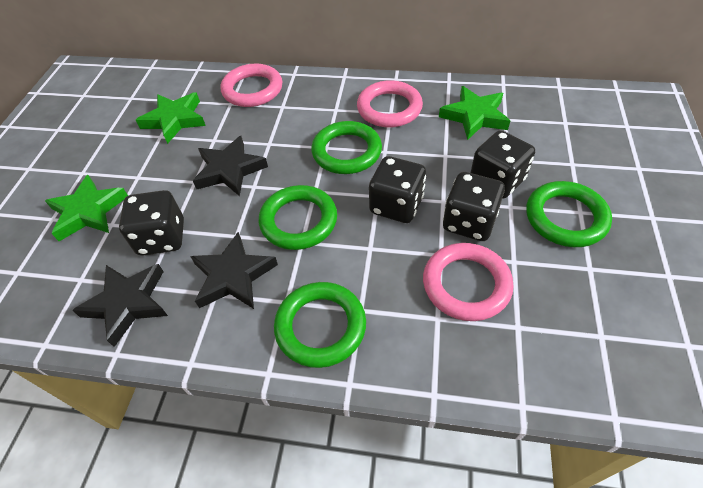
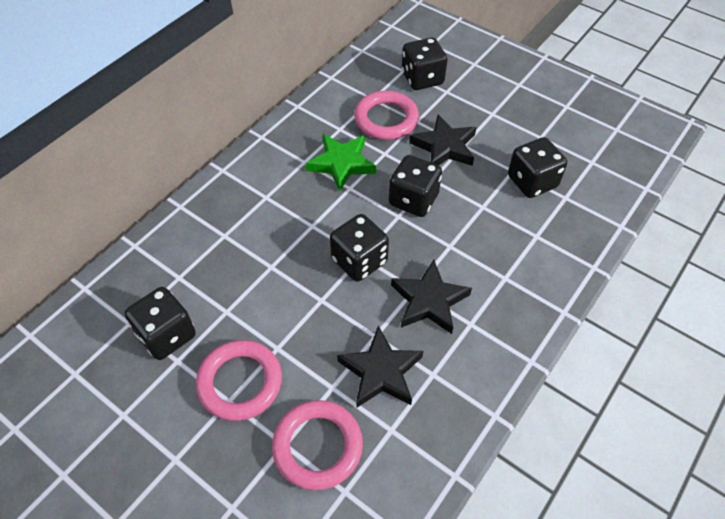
black dice: 4 -> 5
green ring: 4 -> 0
green star: 3 -> 1

